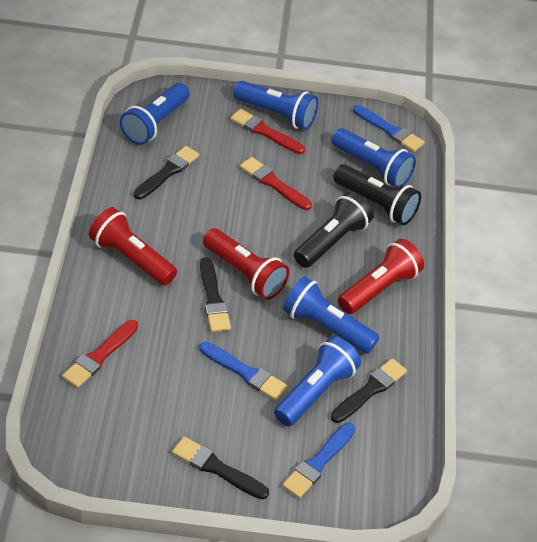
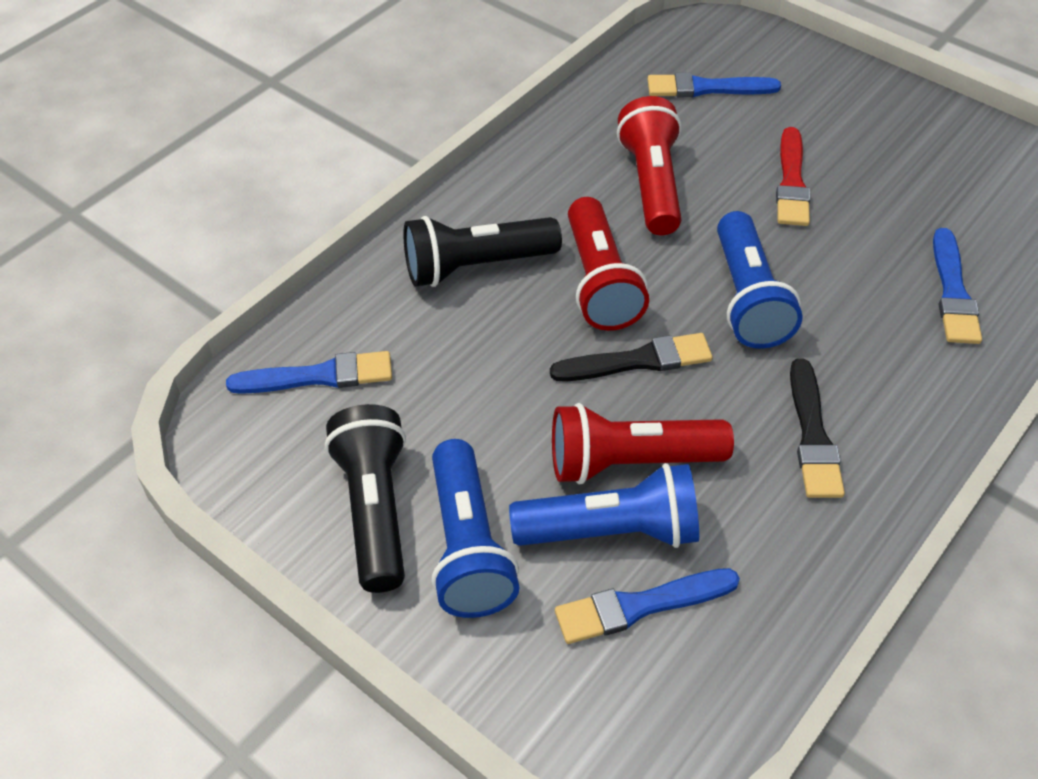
black brush: 4 -> 2
blue brush: 3 -> 4
blue flashlight: 5 -> 3
red brush: 3 -> 1

